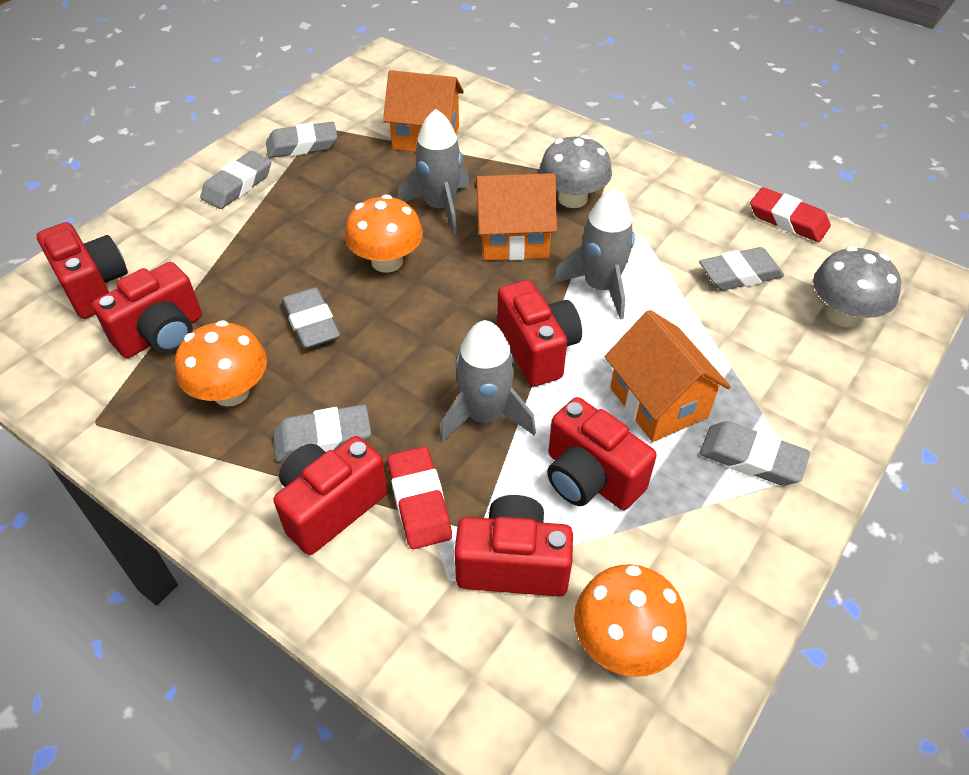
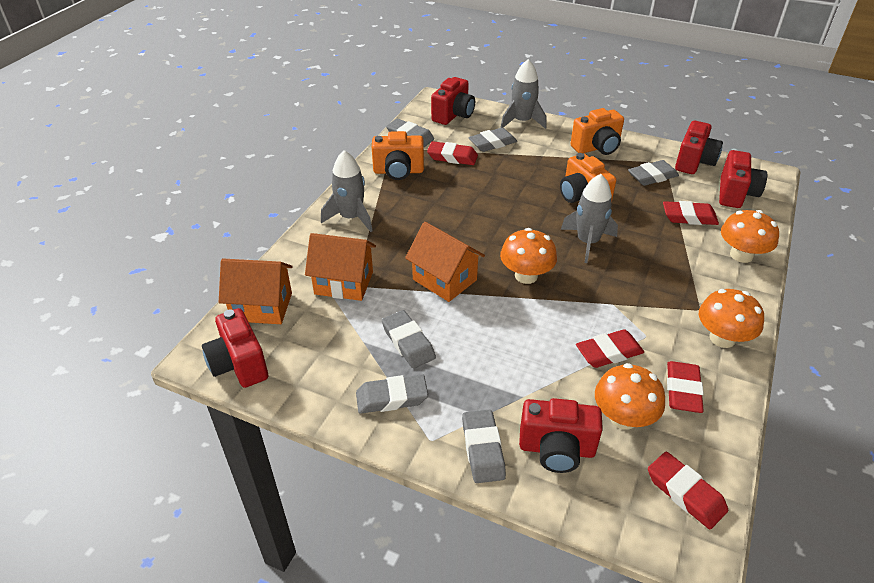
grey mushroom: 2 -> 0
orange camera: 0 -> 3
orange mushroom: 3 -> 4
red camera: 6 -> 5
red eraser: 2 -> 5

